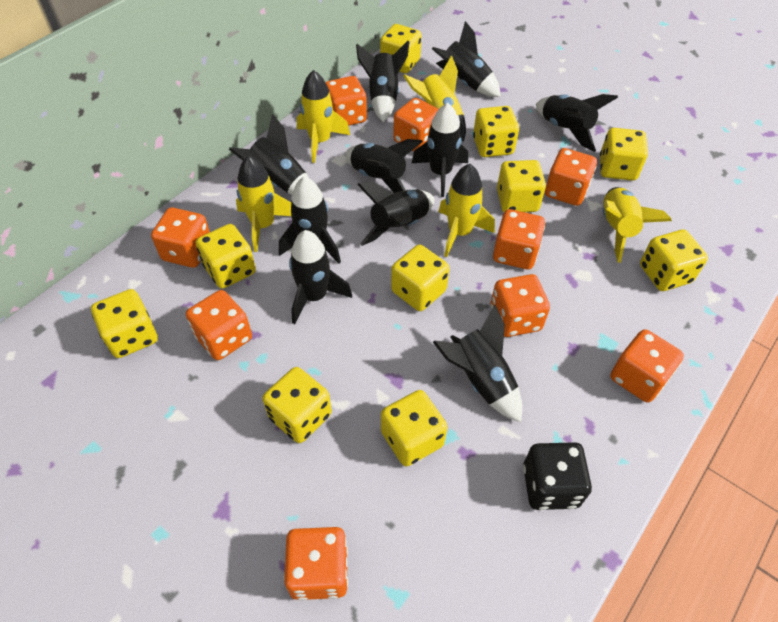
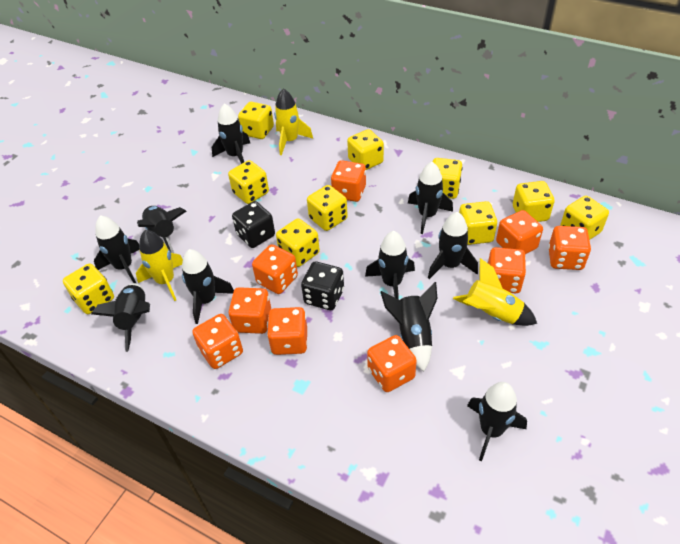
black dice: 1 -> 2
yellow rocket: 5 -> 3

